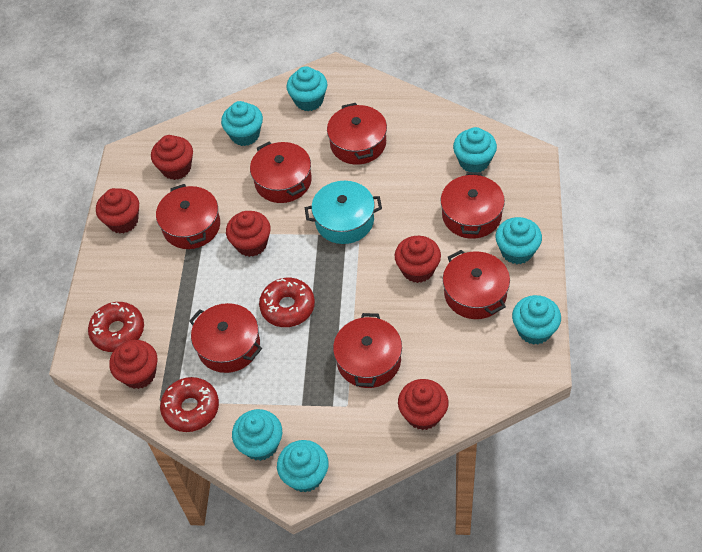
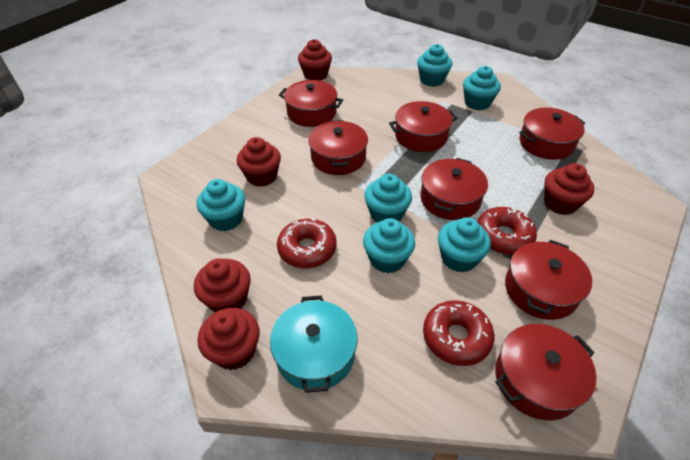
red cupcake: 6 -> 5
turquoise cupcake: 7 -> 6

